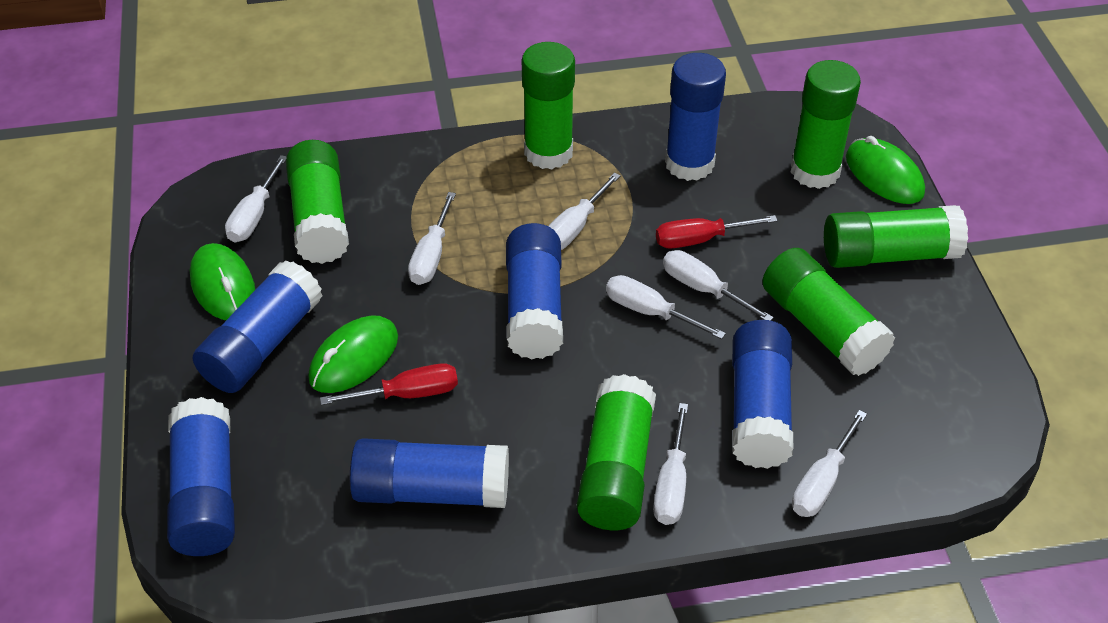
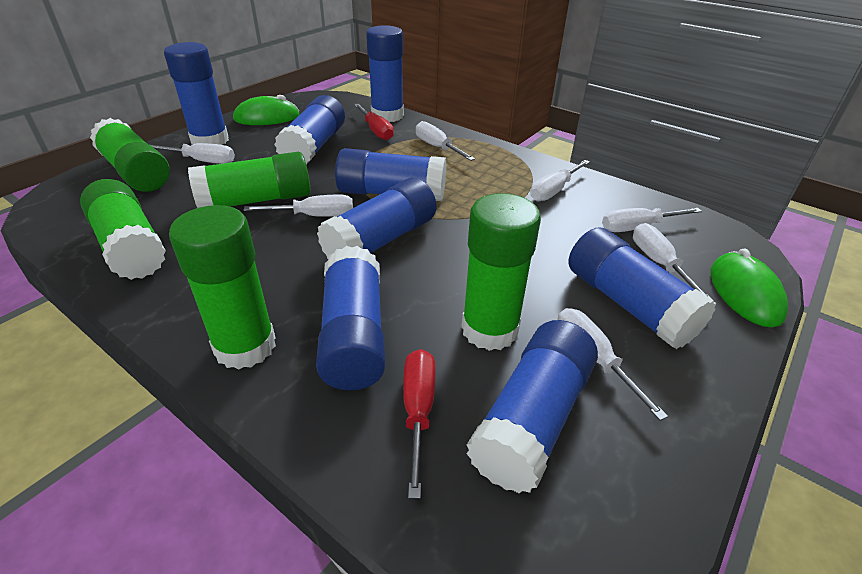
blue glue stick: 6 -> 8
green glue stick: 6 -> 5
green mouse: 3 -> 2

